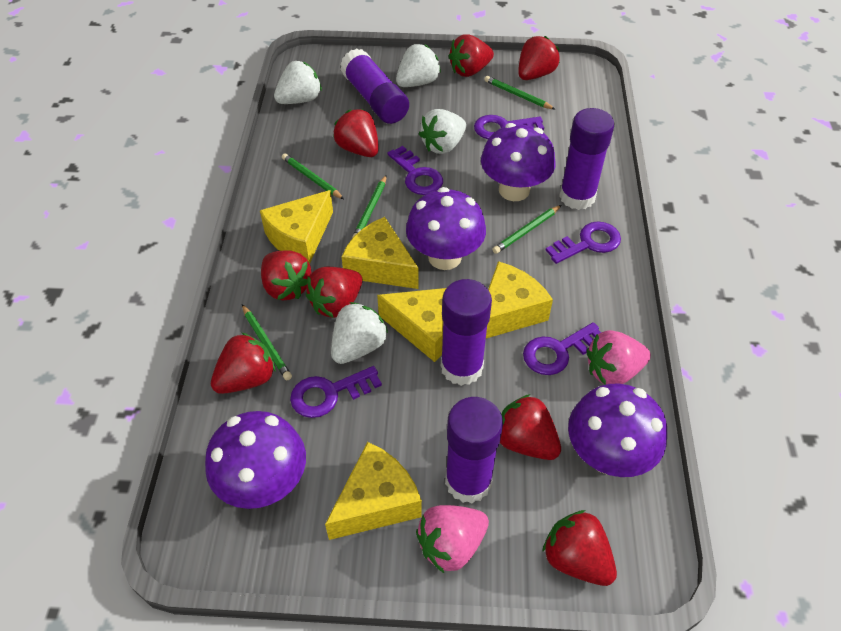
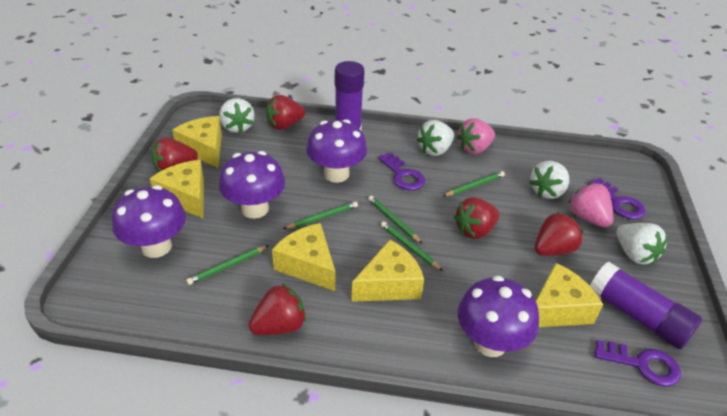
purple glue stick: 4 -> 2
purple key: 5 -> 3
red strawberry: 8 -> 5

